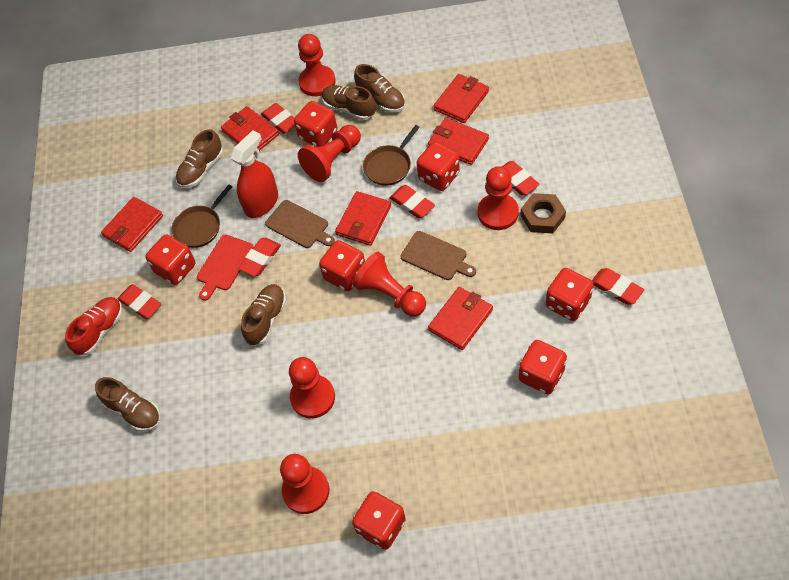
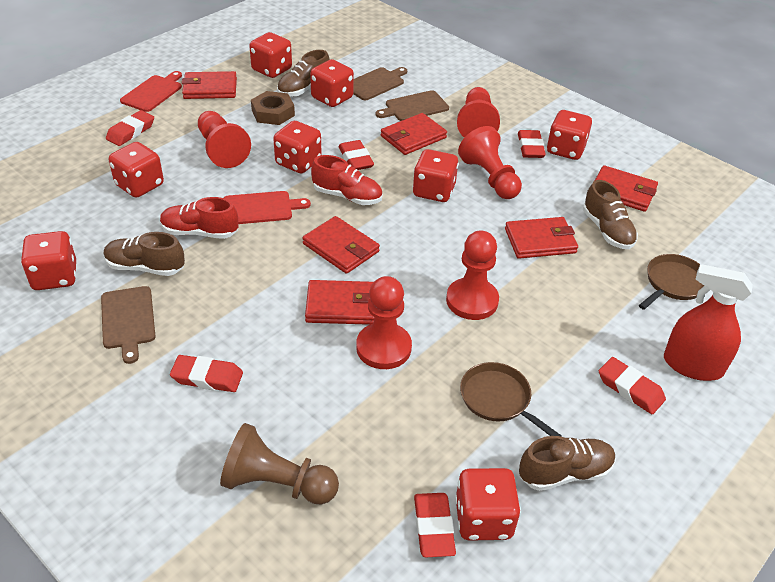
brown cutting board: 2 -> 3
brown pawn: 0 -> 1
brown shoe: 5 -> 4
red cutting board: 1 -> 2
red dice: 7 -> 8
red pawn: 6 -> 5
red shoe: 1 -> 2

